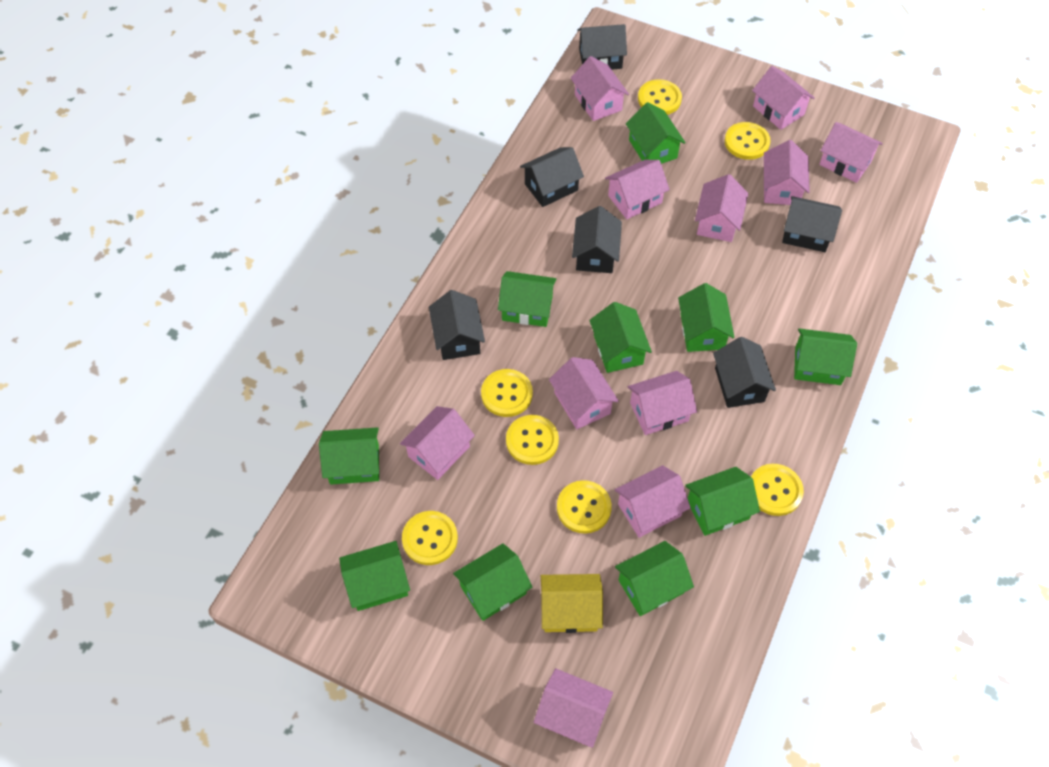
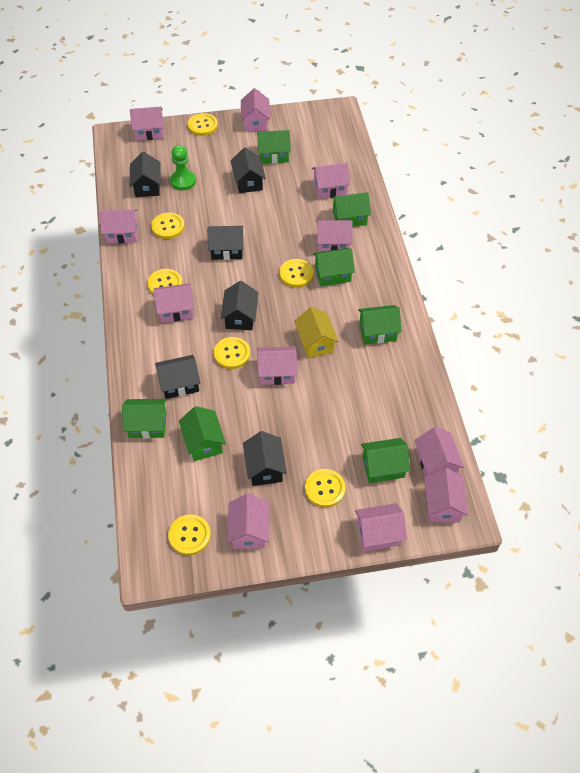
green house: 10 -> 7
green pawn: 0 -> 1

